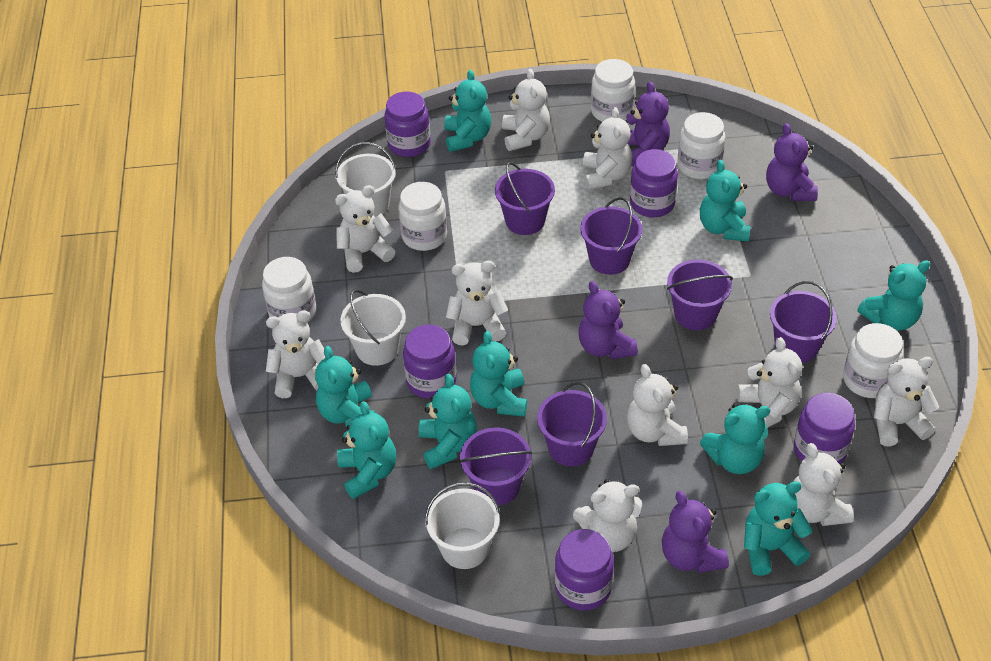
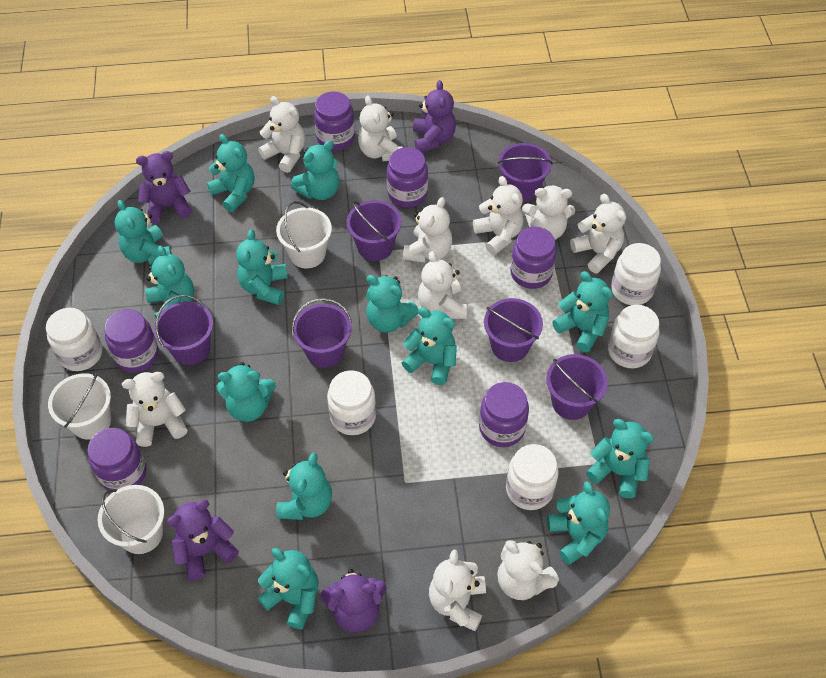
purple jar: 5 -> 6
turquoise teddy bear: 9 -> 13

